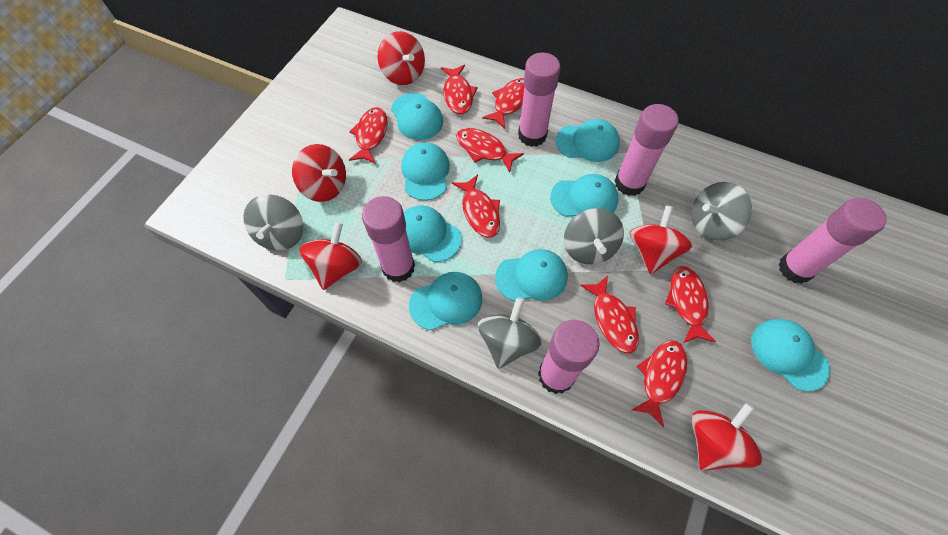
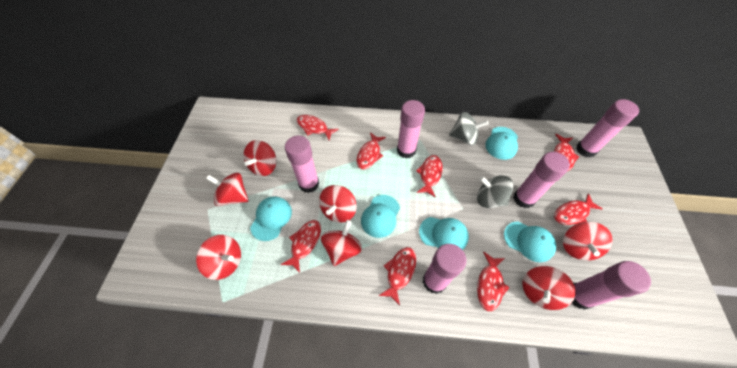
grey spinning top: 4 -> 2
pink glue stick: 5 -> 6
red spinning top: 5 -> 7
turquoise cap: 8 -> 5

